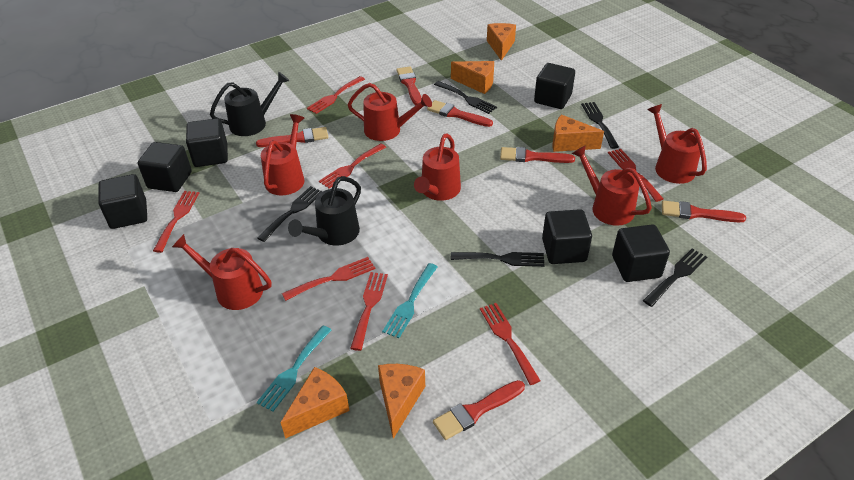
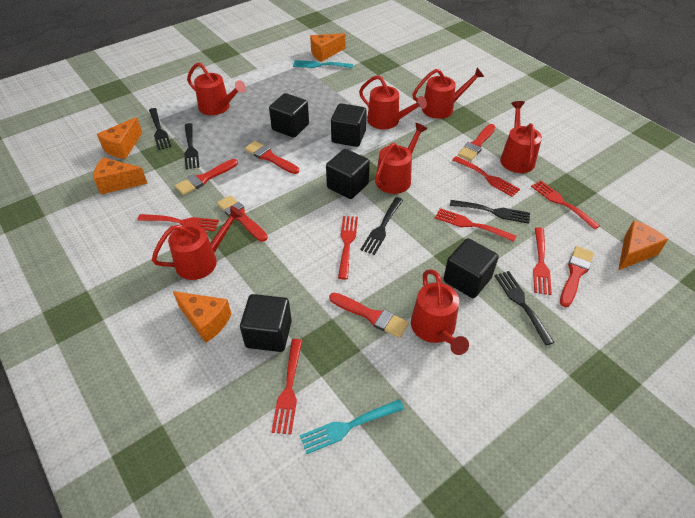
black cube: 6 -> 5
black watering can: 2 -> 0
red watering can: 6 -> 7

